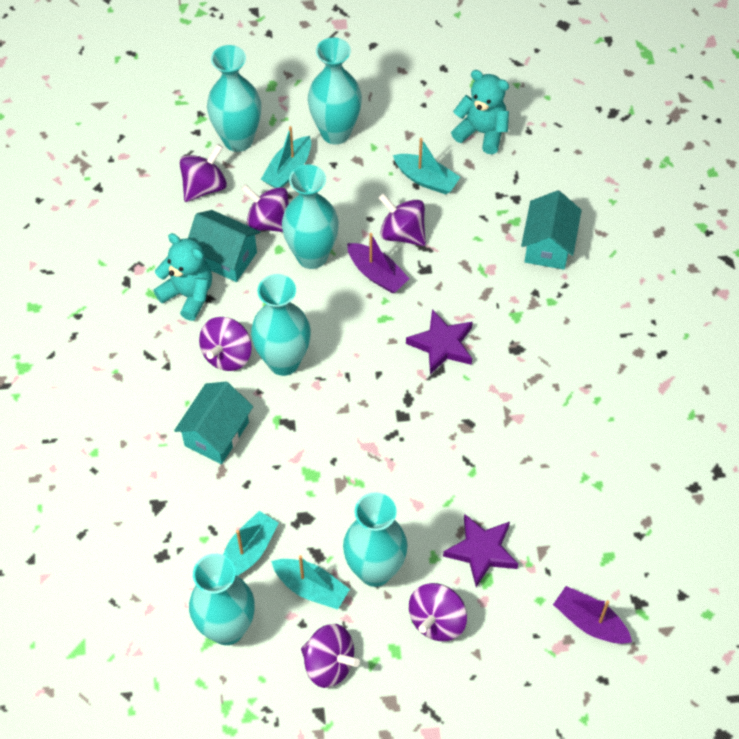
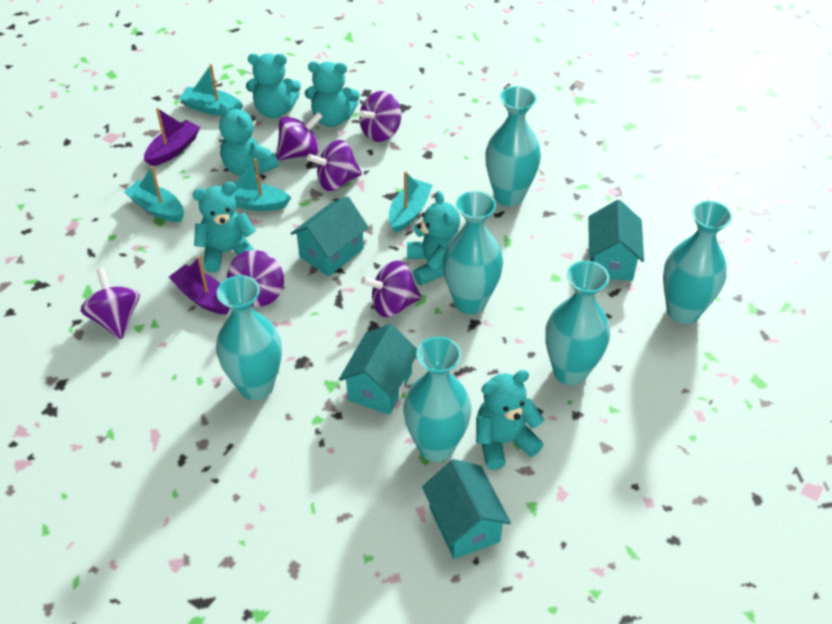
purple star: 2 -> 0
turquoise house: 3 -> 4
turquoise teddy bear: 2 -> 6

